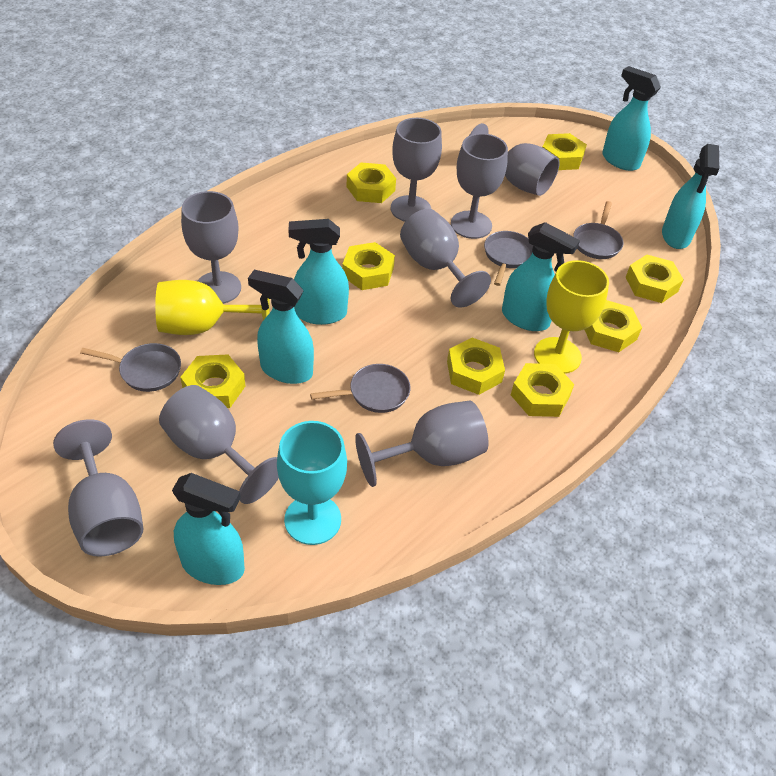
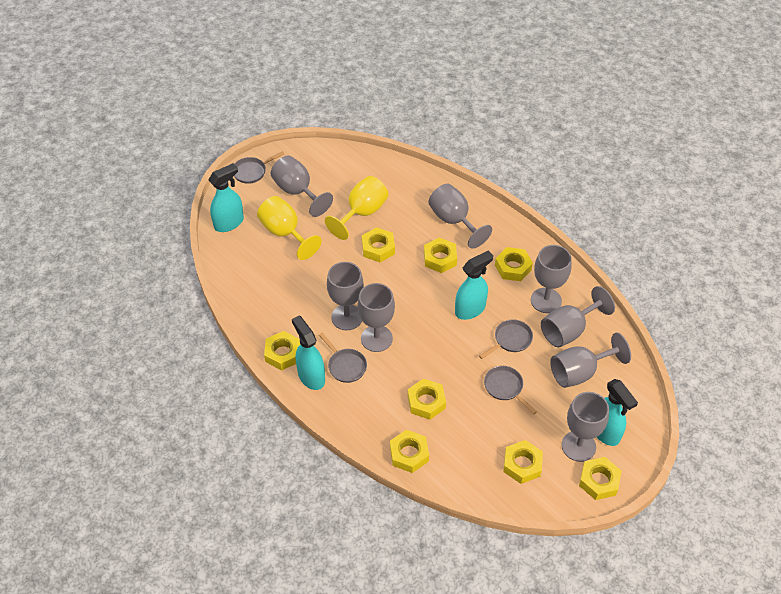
turquoise goblet: 1 -> 0
turquoise spray bottle: 6 -> 4

